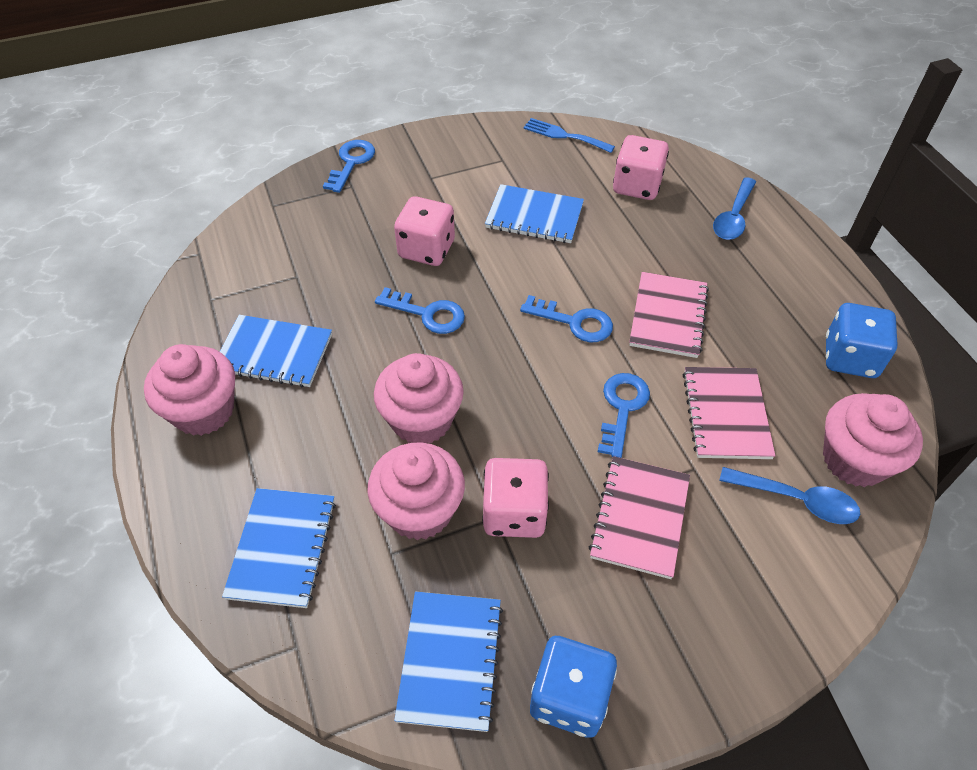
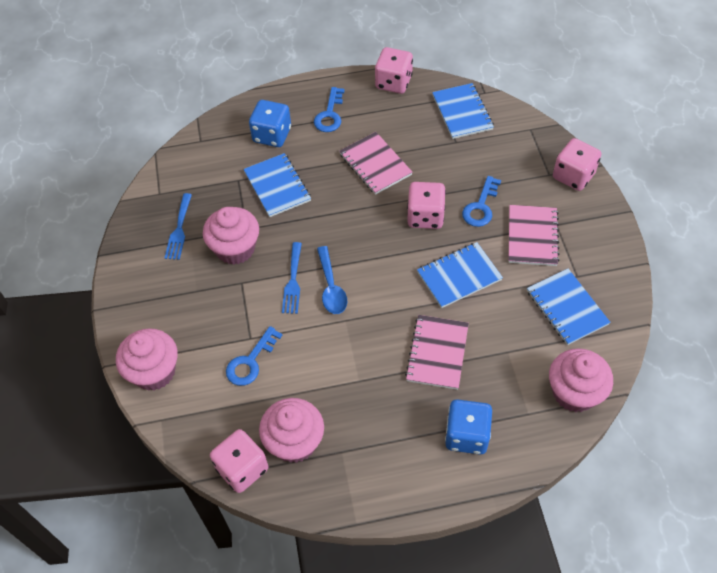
blue fork: 1 -> 2
blue key: 4 -> 3
blue spoon: 2 -> 1
pink dice: 3 -> 4

